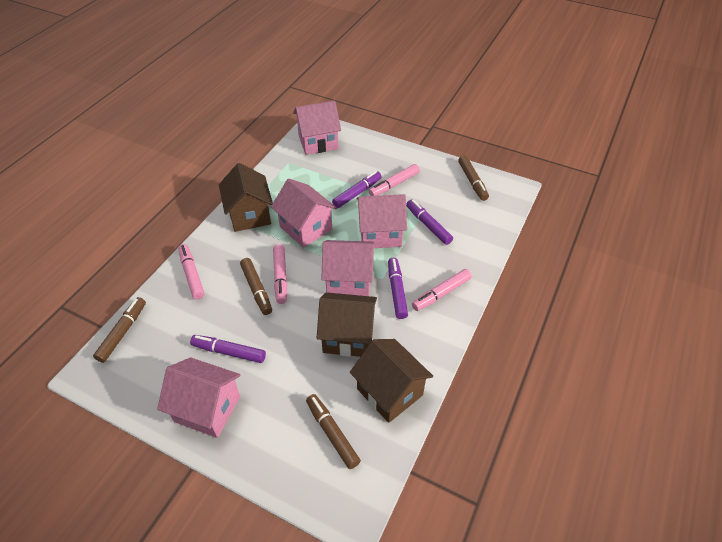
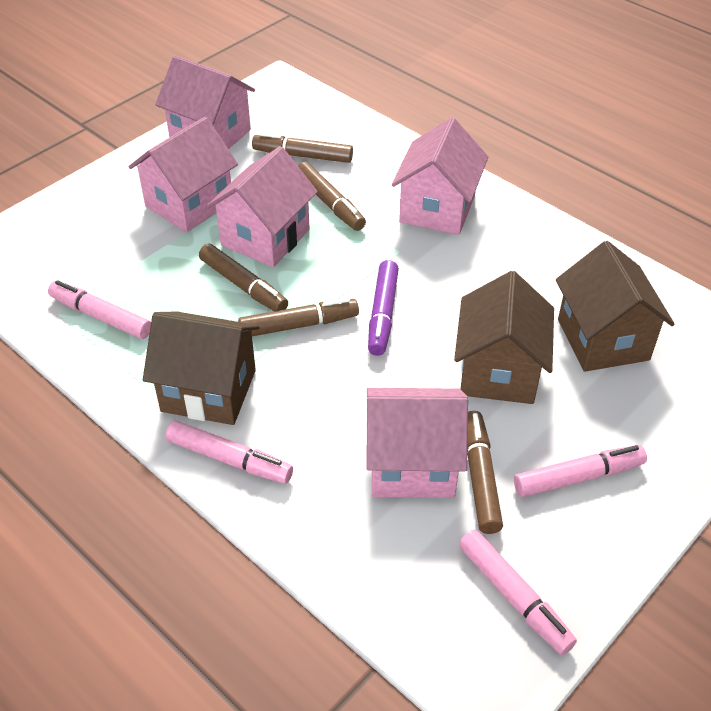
brown marker: 4 -> 5
purple marker: 4 -> 1

